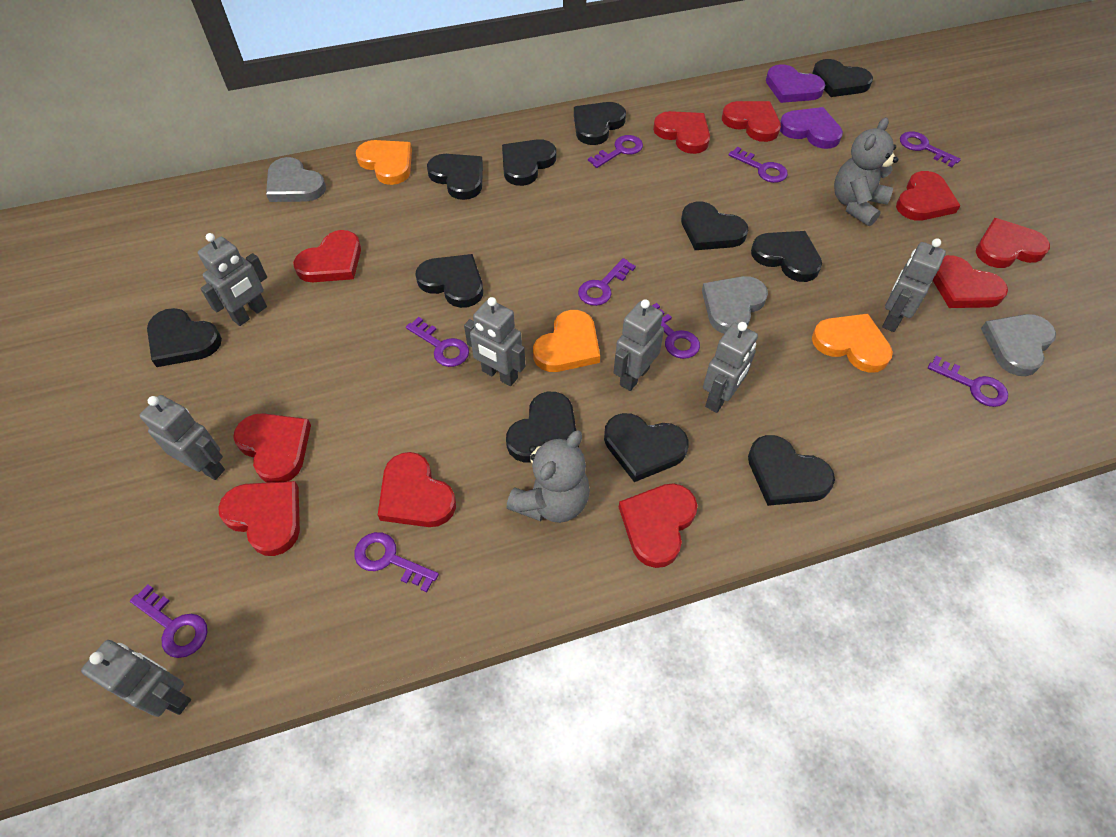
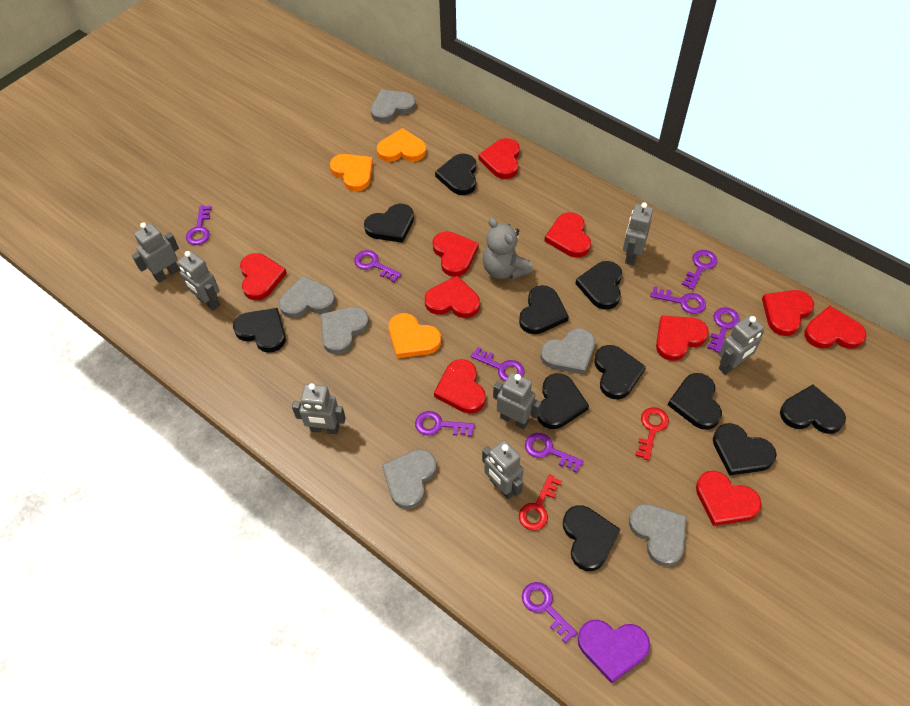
grey heart: 3 -> 6
grey teddy bear: 2 -> 1
purple heart: 2 -> 1
red key: 0 -> 2

